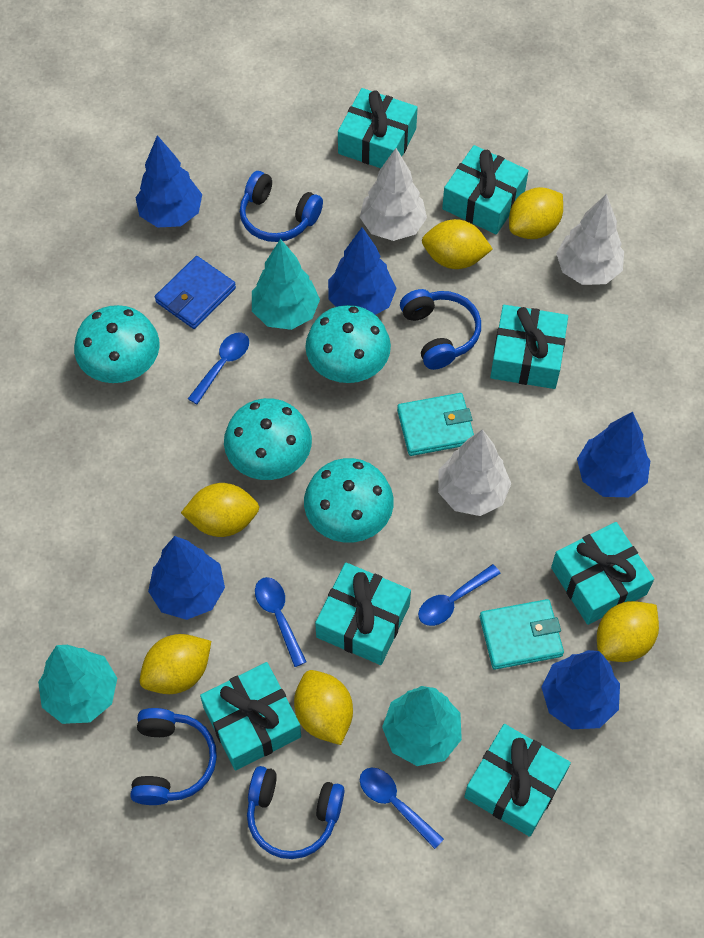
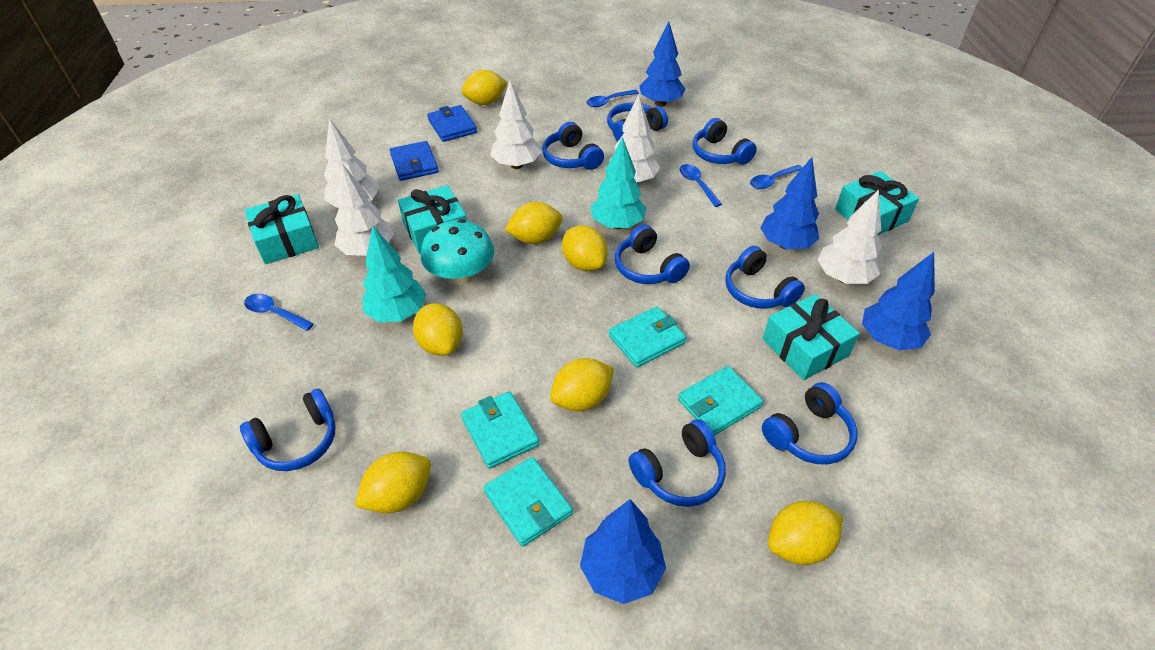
blue headphones: 4 -> 8
blue tree: 5 -> 4
blue wallet: 1 -> 2
turquoise gift: 7 -> 4
turquoise mushroom: 4 -> 1
turquoise tree: 3 -> 2
turquoise wallet: 2 -> 4
white tree: 3 -> 5
yellow lemon: 6 -> 7

